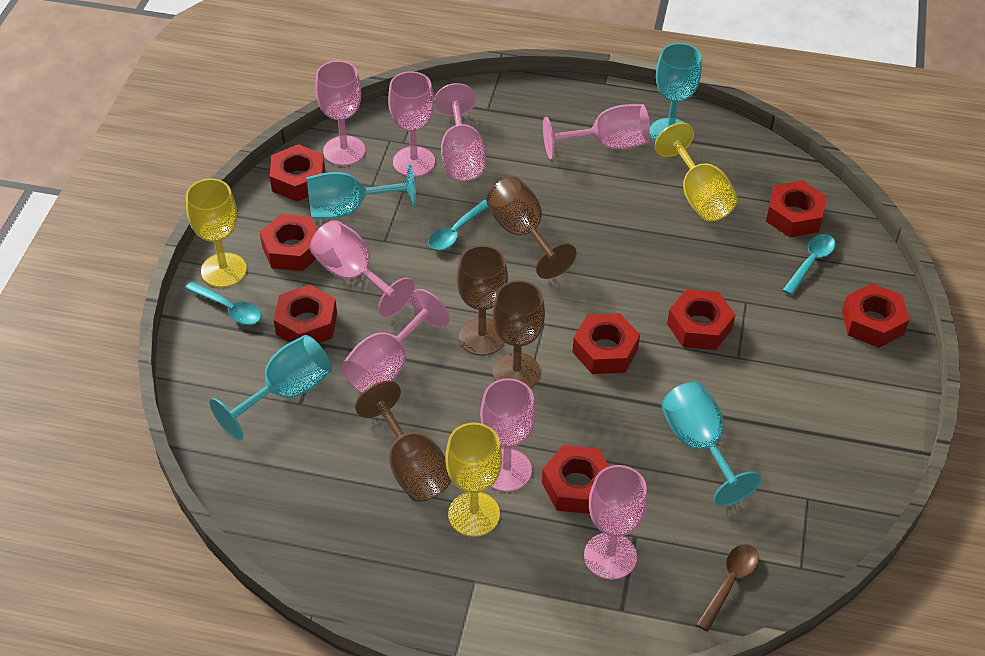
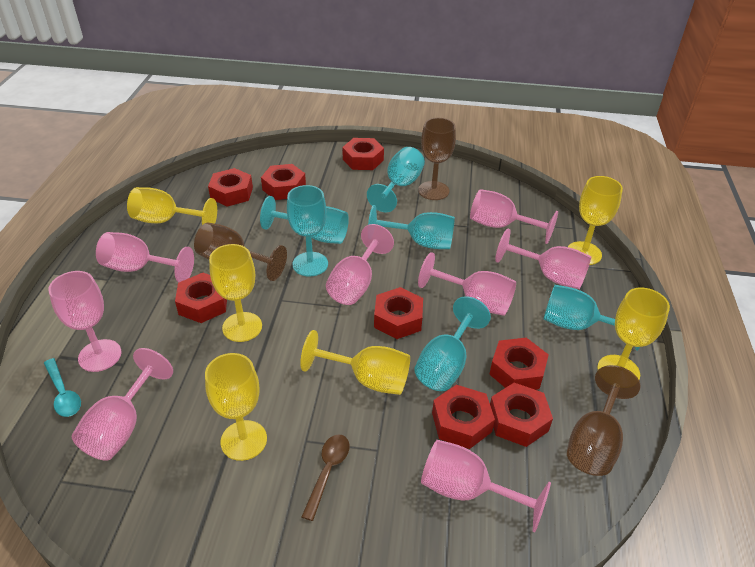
brown goblet: 4 -> 3
turquoise goblet: 4 -> 6
turquoise spoon: 3 -> 1
yellow goblet: 3 -> 6

